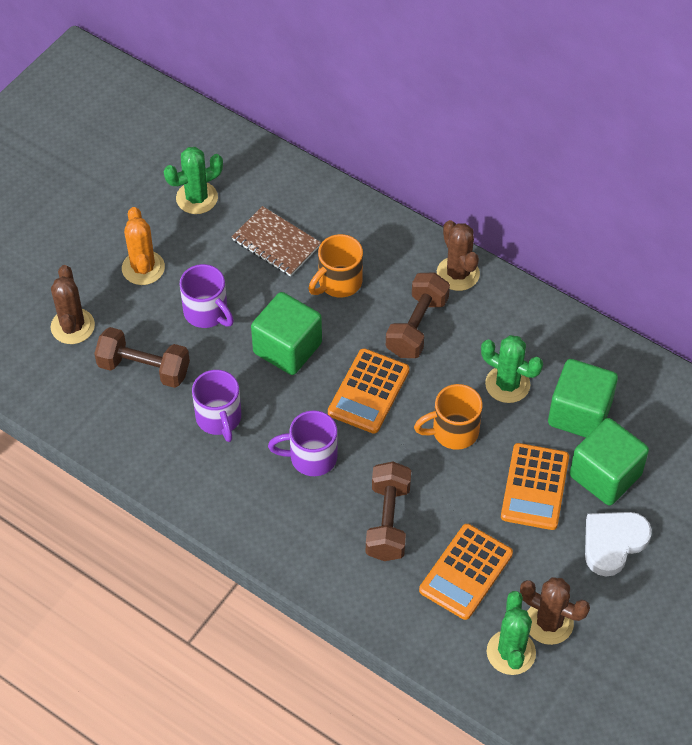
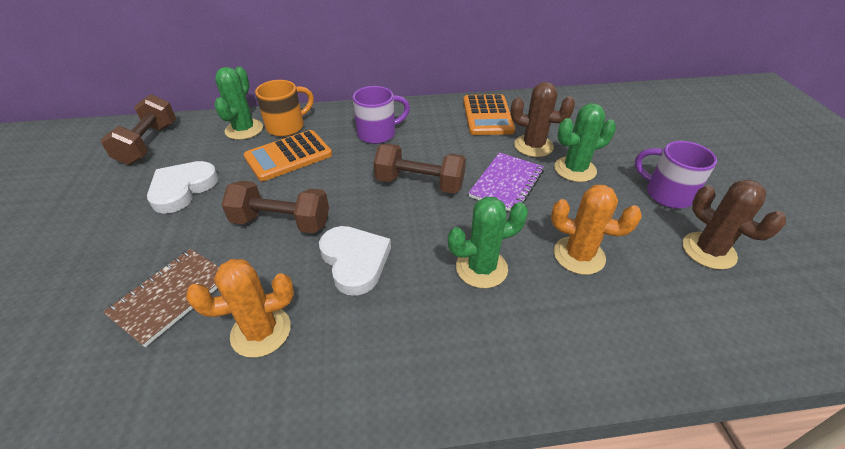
brown cactus: 3 -> 2
green cube: 3 -> 0
orange cactus: 1 -> 2
orange calculator: 3 -> 2
orange mug: 2 -> 1
purple mug: 3 -> 2
purple notebook: 0 -> 1
white heart: 1 -> 2

